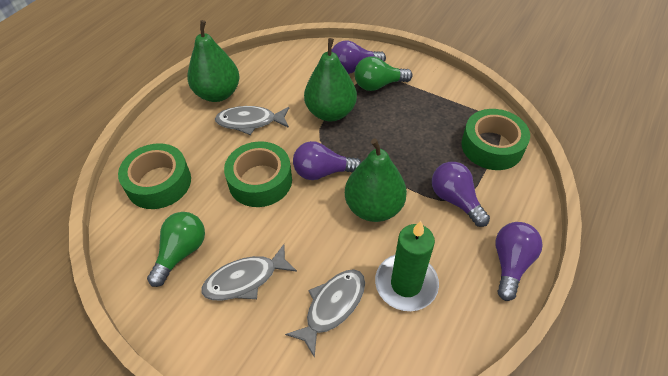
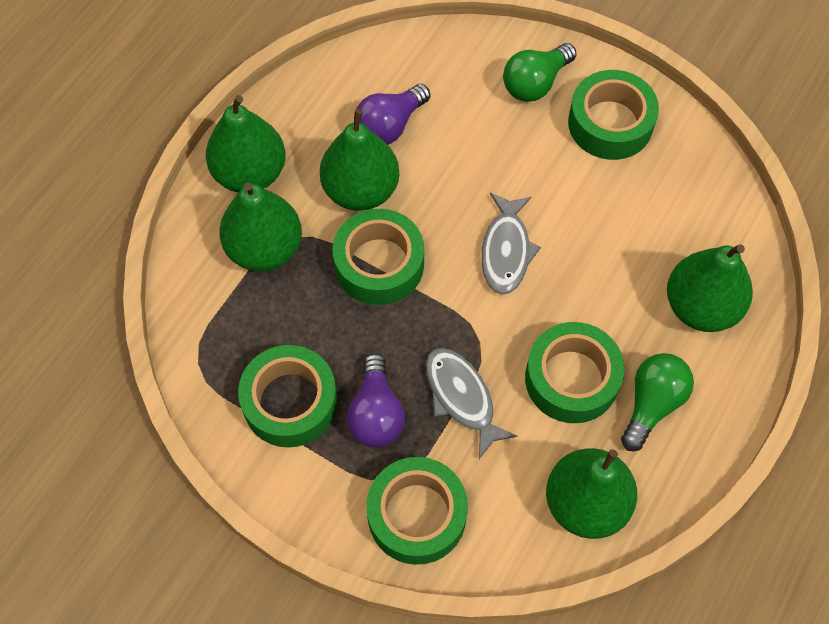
green candle: 1 -> 0
green pear: 3 -> 5
green tape: 3 -> 5
grey fish: 3 -> 2
purple light bulb: 4 -> 2

